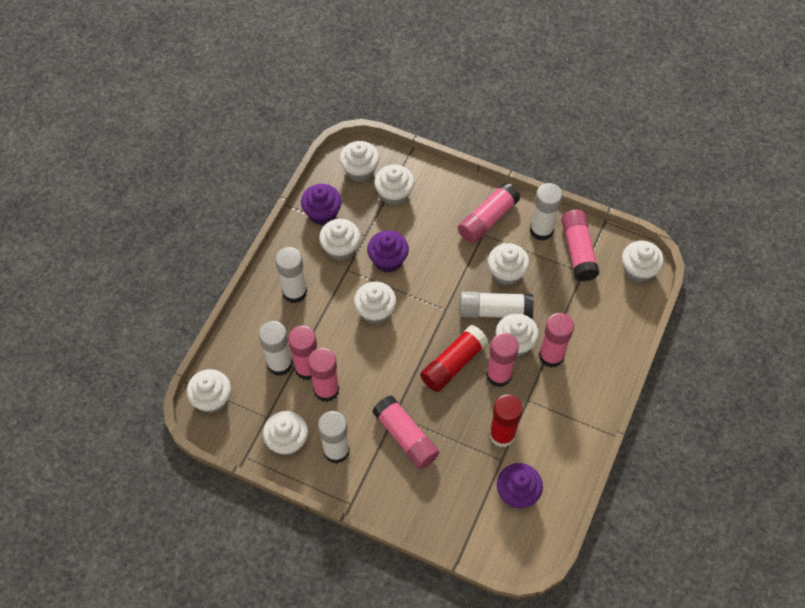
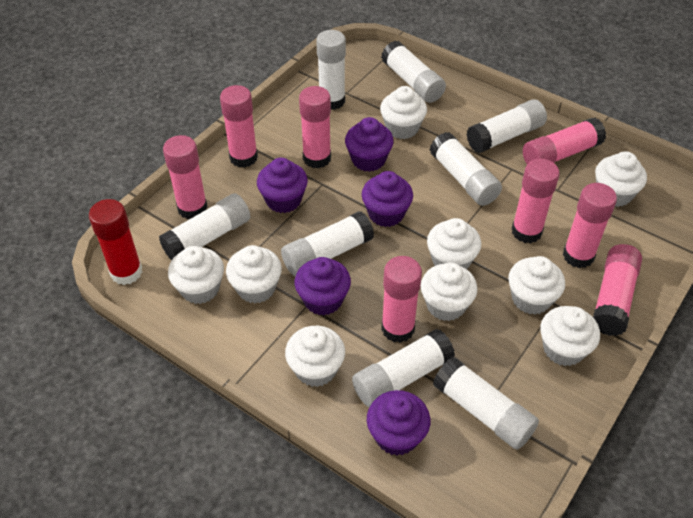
pink glue stick: 7 -> 8
purple cupcake: 3 -> 5
red glue stick: 2 -> 1
white glue stick: 5 -> 8

